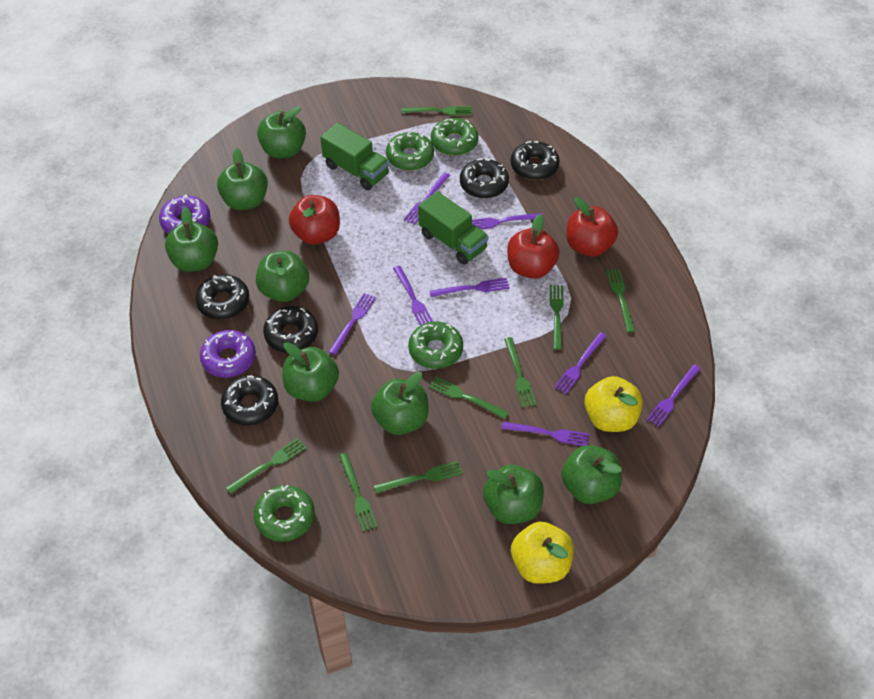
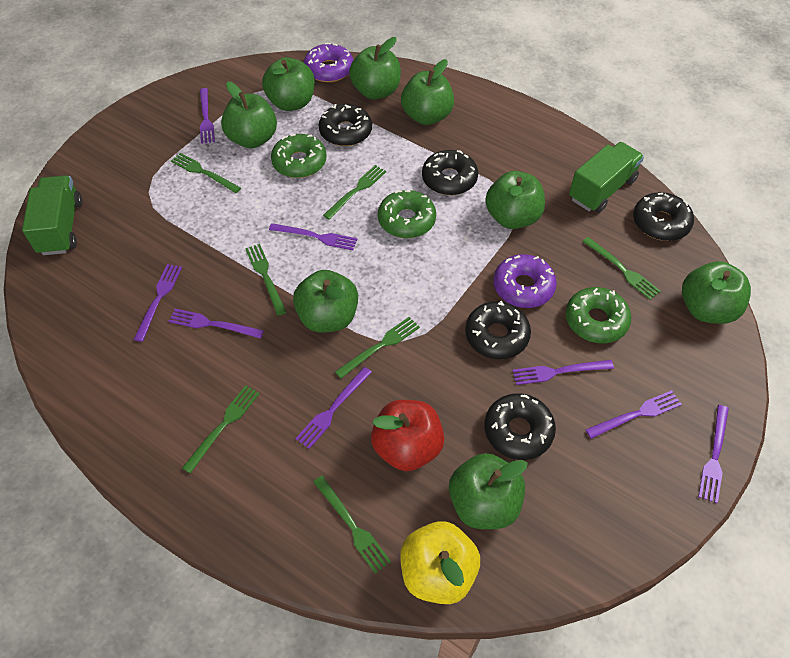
green donut: 4 -> 3
green fork: 8 -> 7
red apple: 3 -> 1
yellow apple: 2 -> 1

